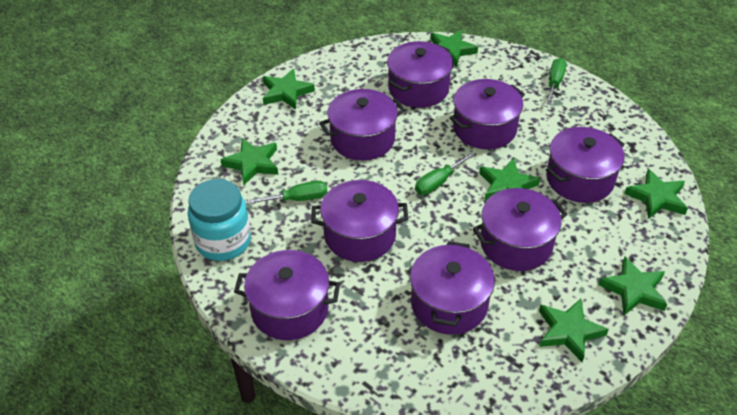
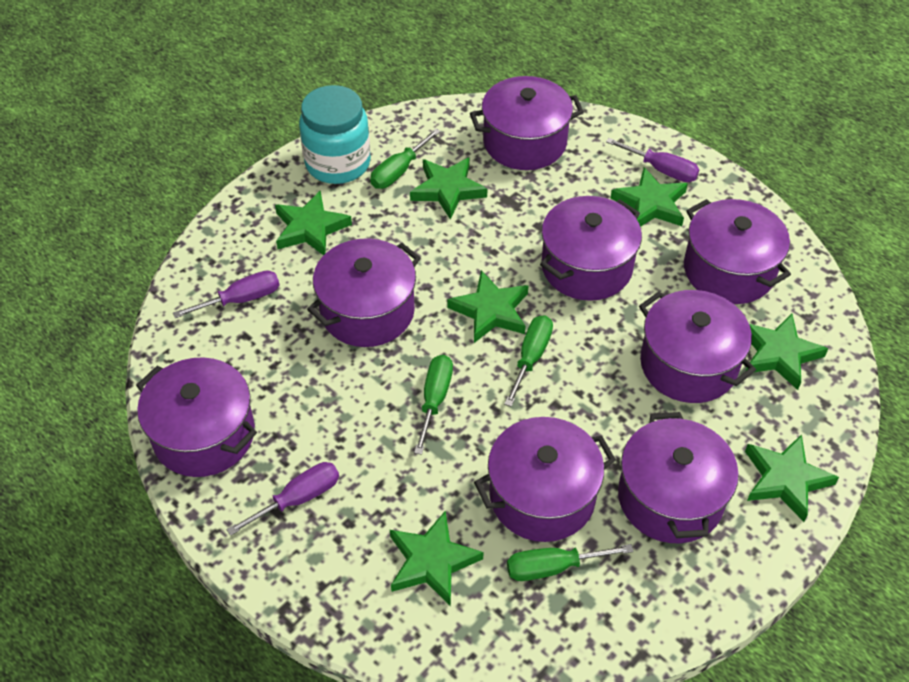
green screwdriver: 3 -> 4
purple screwdriver: 0 -> 3

